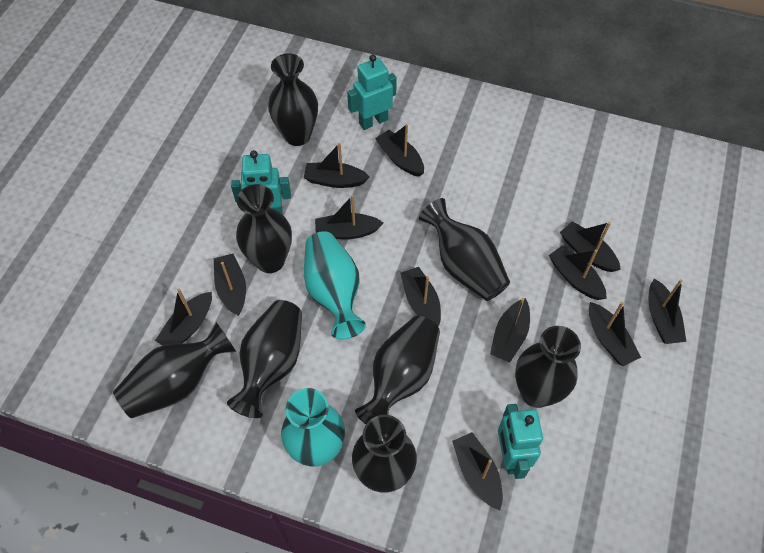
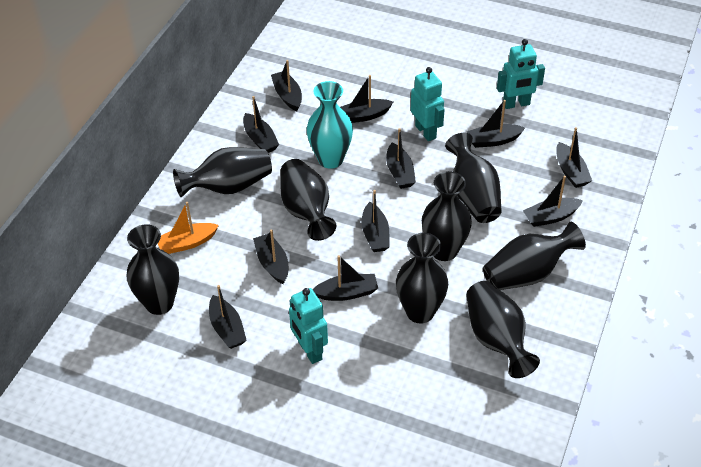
black boat: 12 -> 11
orange boat: 0 -> 1
turquoise vase: 2 -> 1

